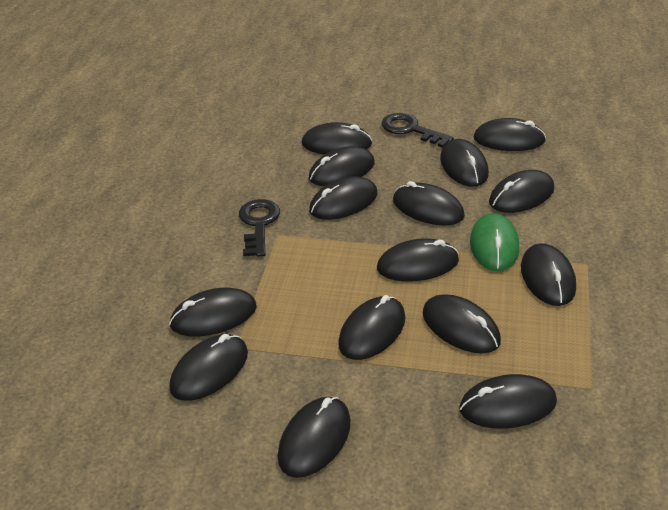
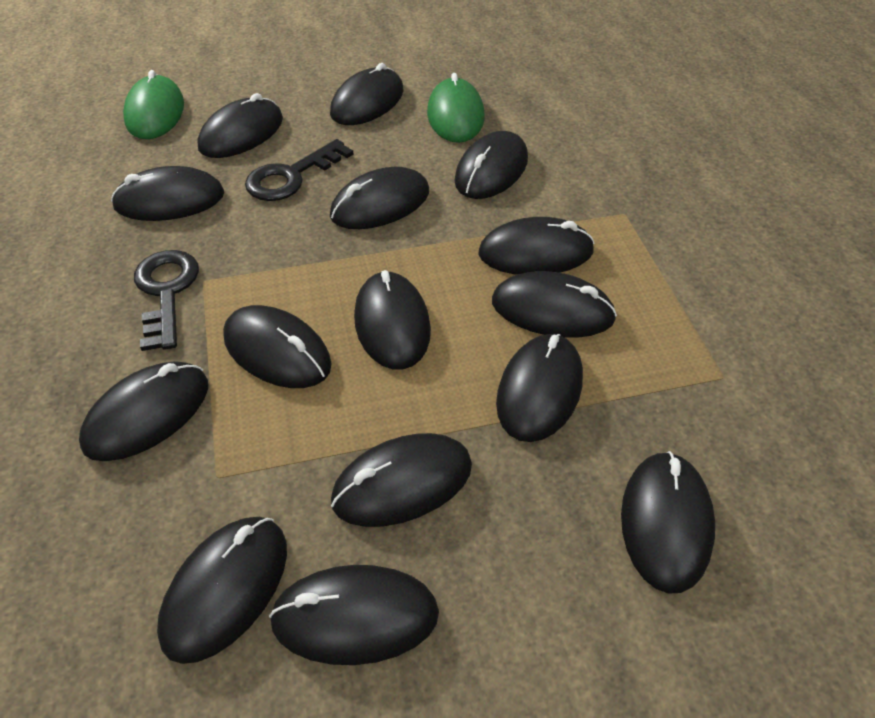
green mouse: 1 -> 2

